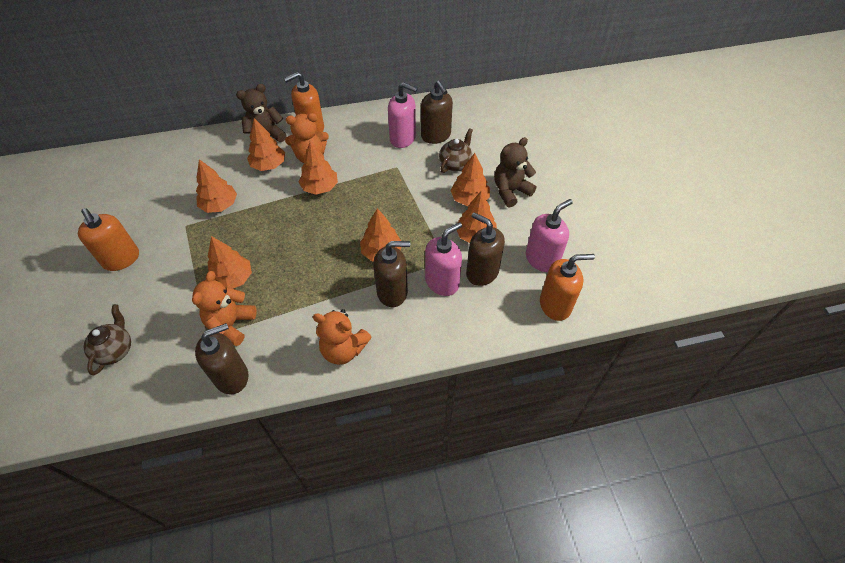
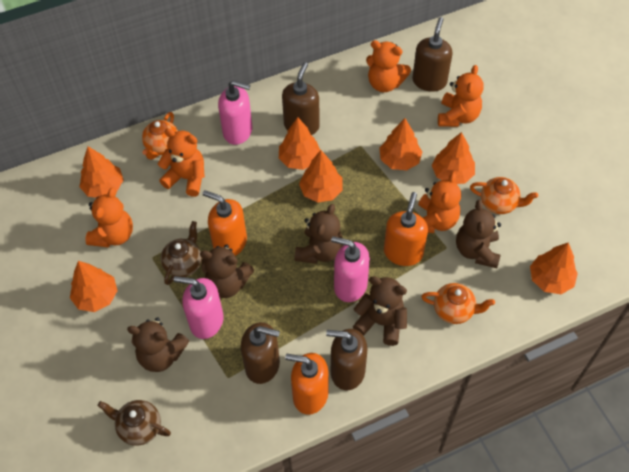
brown teddy bear: 2 -> 5
orange teapot: 0 -> 3
orange teddy bear: 3 -> 5

